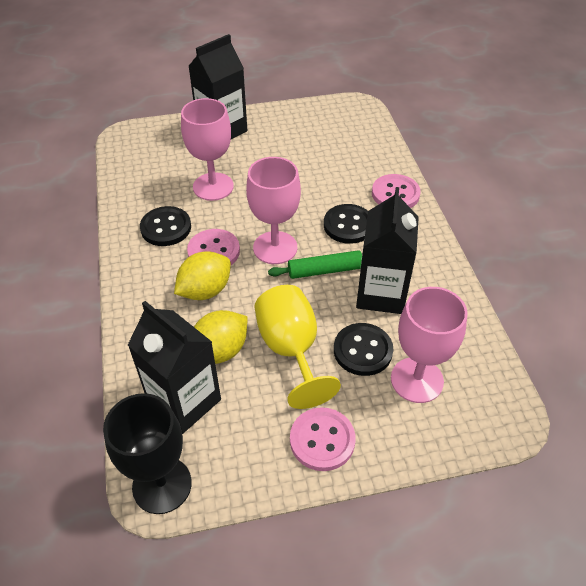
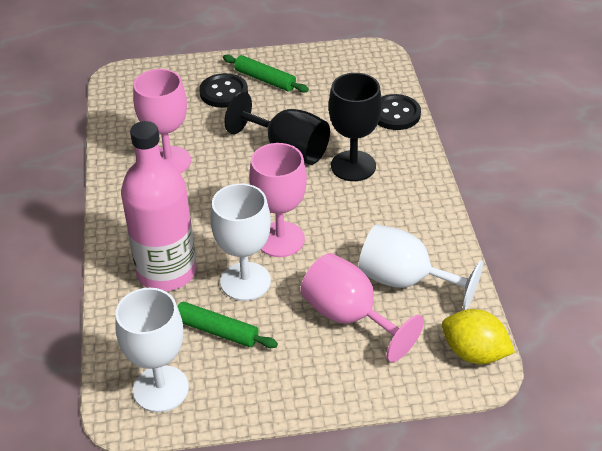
black button: 3 -> 2
black carton: 3 -> 0
black goblet: 1 -> 2
green rolling pin: 1 -> 2
pink bottle: 0 -> 1
pink button: 3 -> 0
white goblet: 0 -> 3
yellow goblet: 1 -> 0
yellow lemon: 2 -> 1

